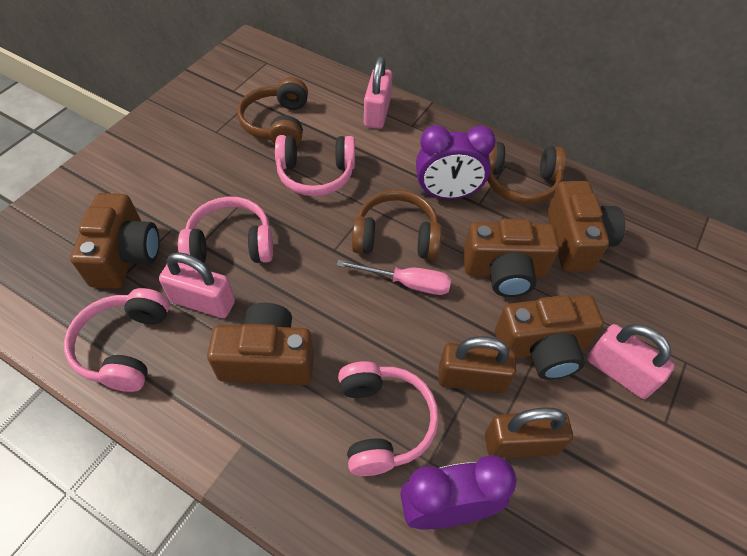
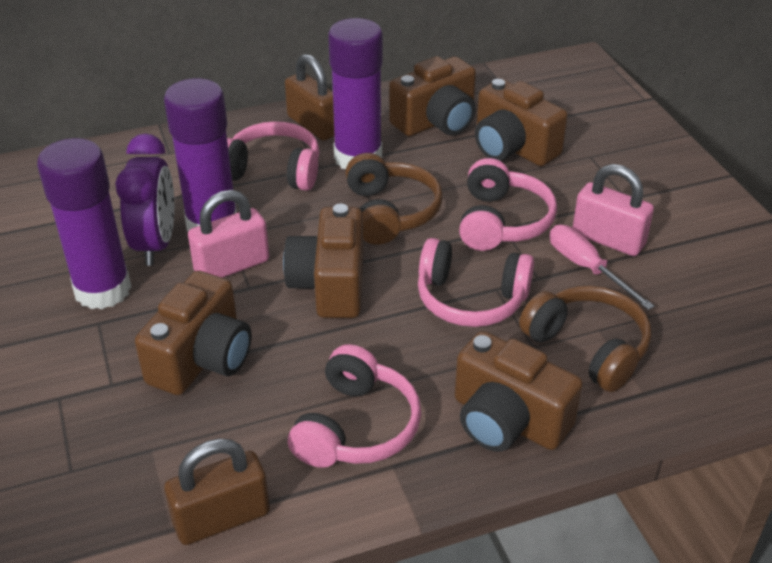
brown headphones: 3 -> 2
pink padlock: 3 -> 2
purple clock: 2 -> 1
purple glue stick: 0 -> 3

